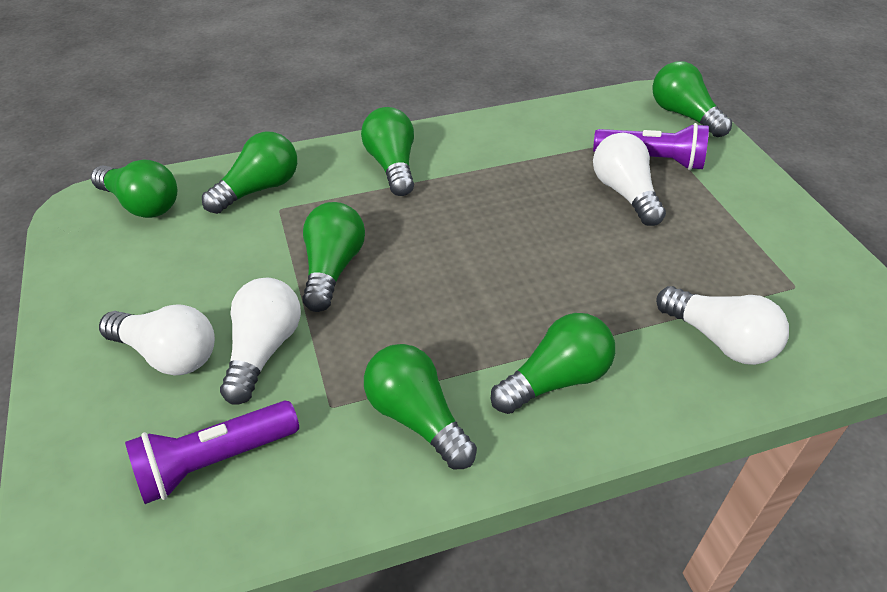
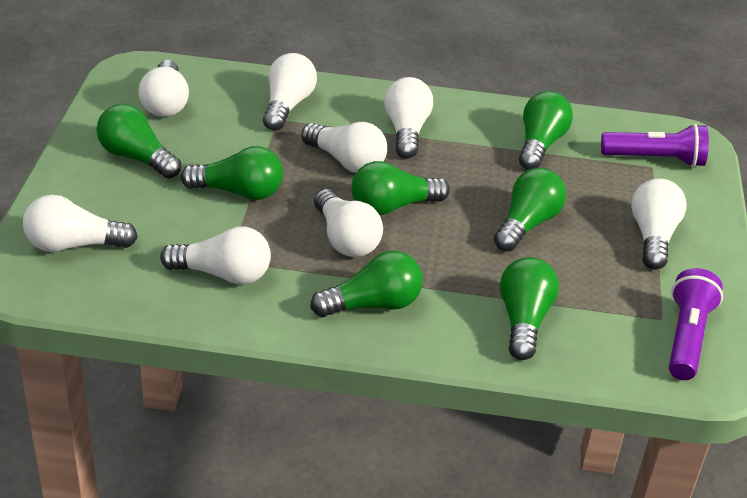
white light bulb: 4 -> 8

